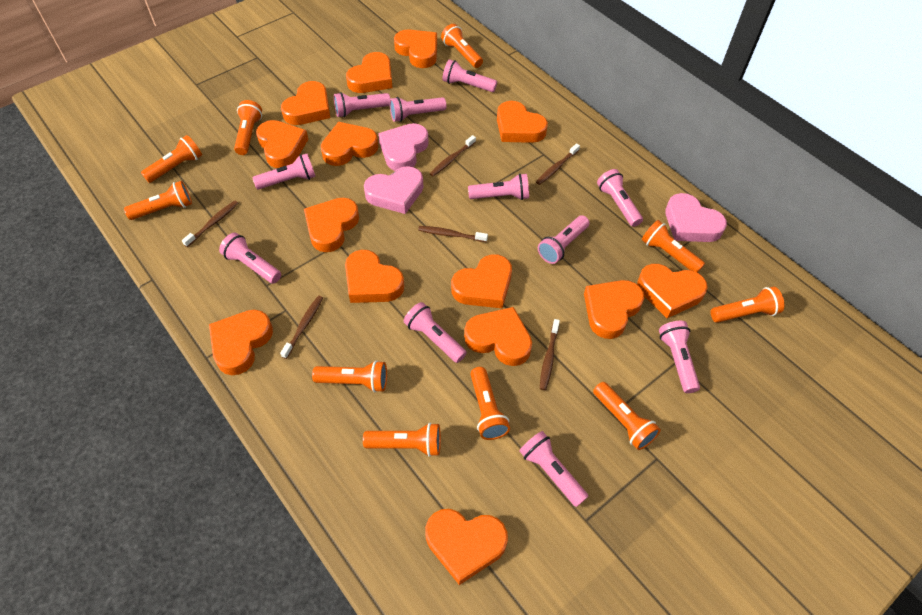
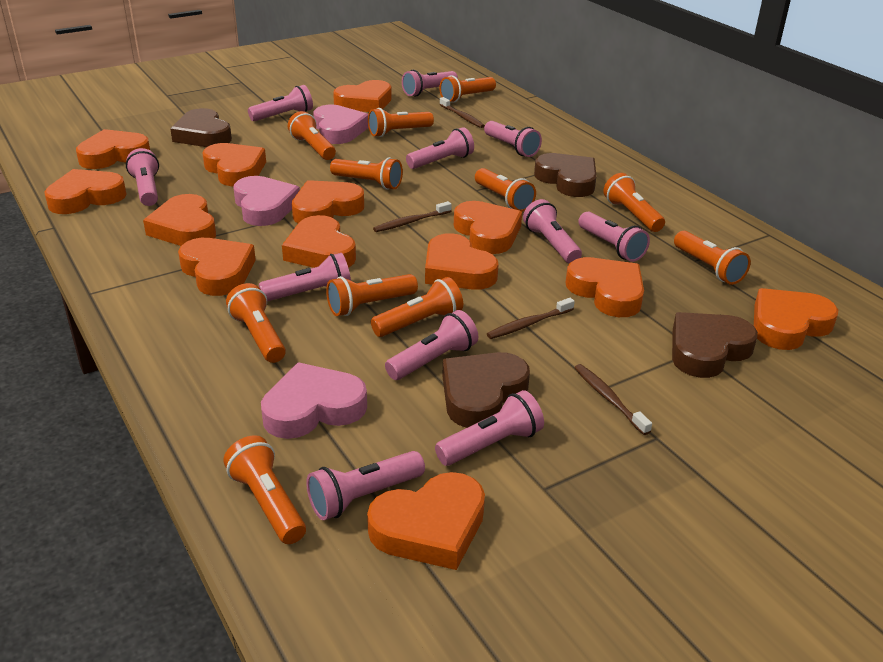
brown heart: 0 -> 4
brown toothbrush: 6 -> 4
orange flashlight: 10 -> 11
orange heart: 14 -> 13

